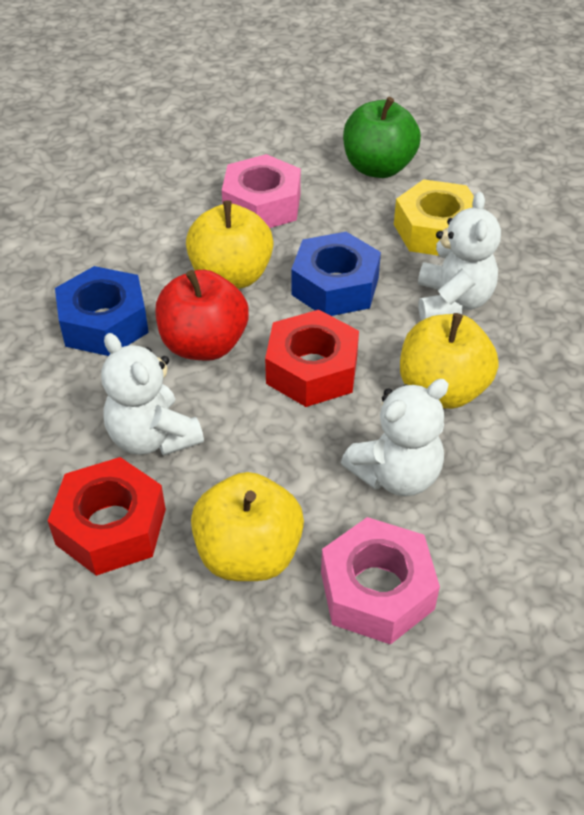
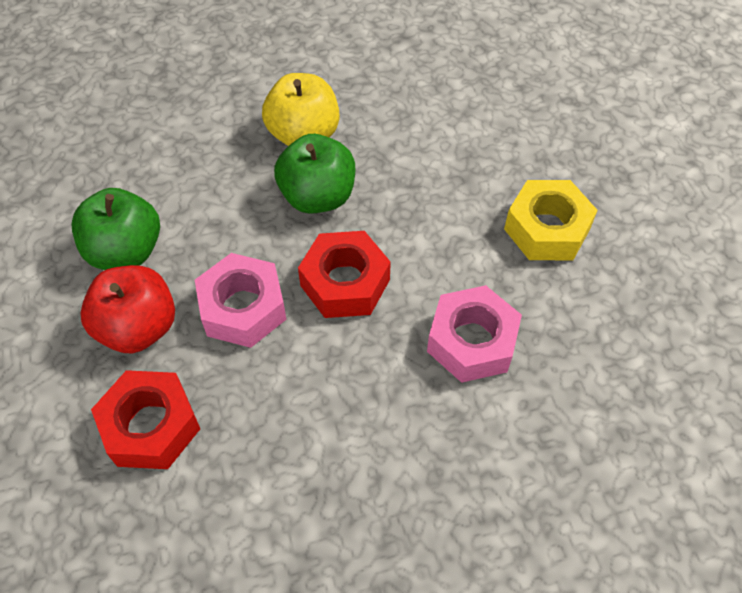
blue nut: 2 -> 0
green apple: 1 -> 2
white teddy bear: 3 -> 0
yellow apple: 3 -> 1

